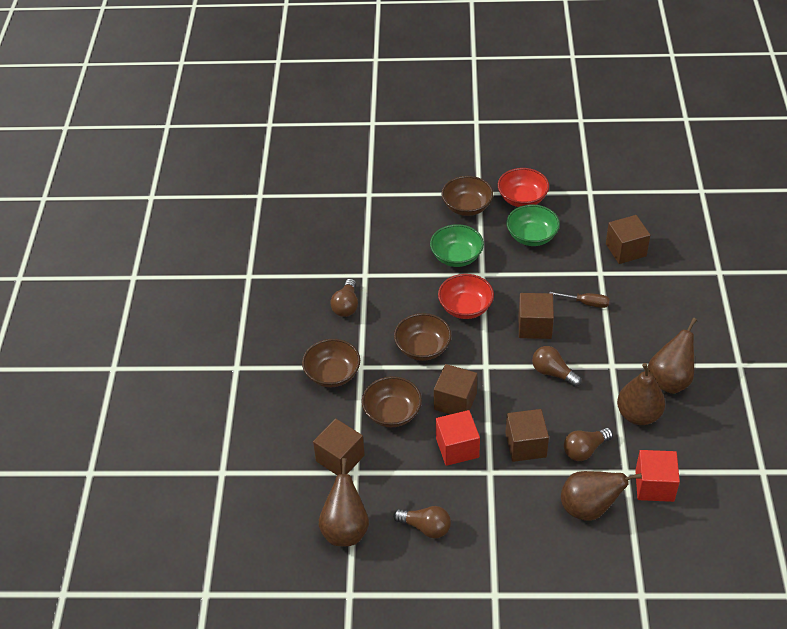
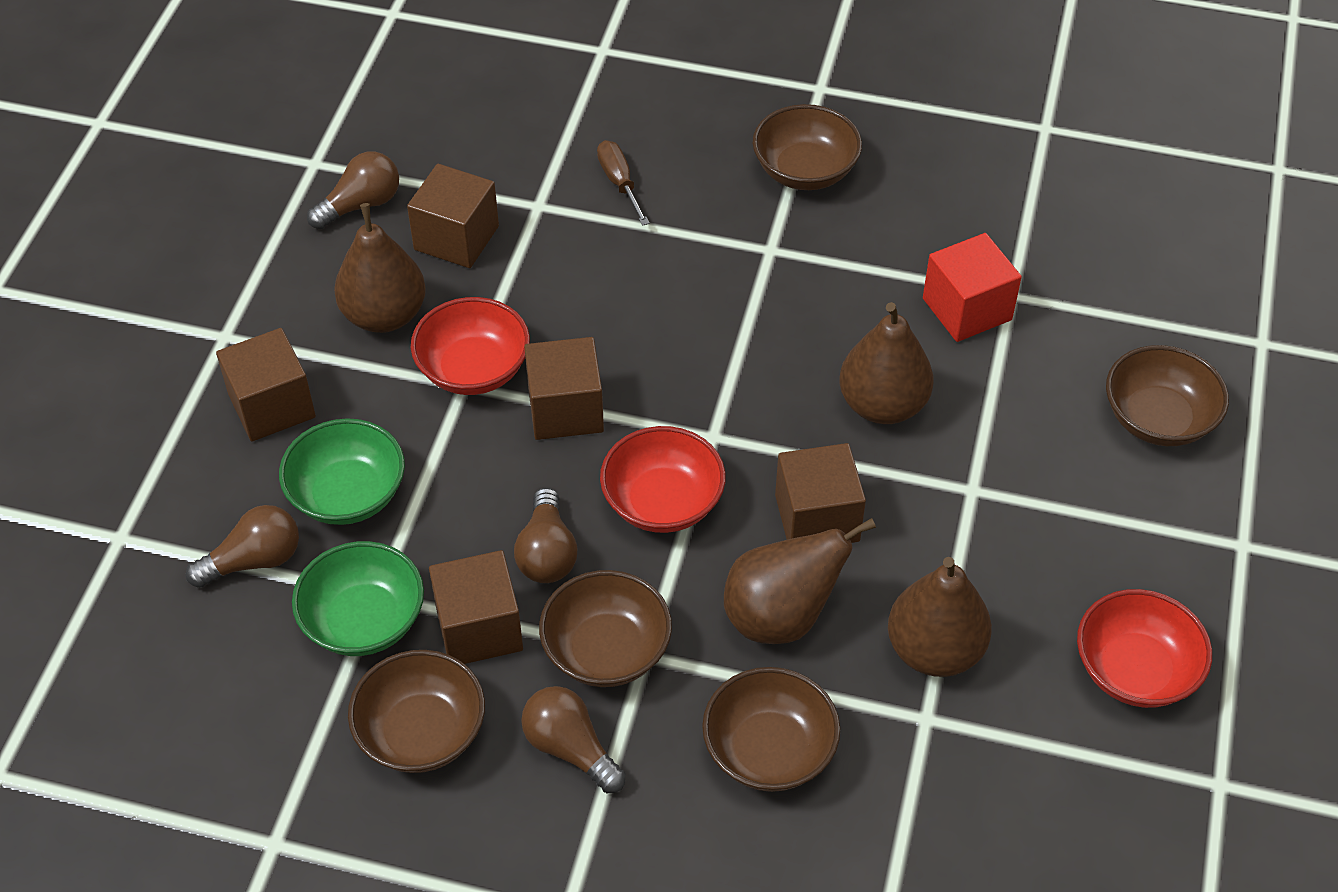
brown bowl: 4 -> 5
red bowl: 2 -> 3
red cube: 2 -> 1

